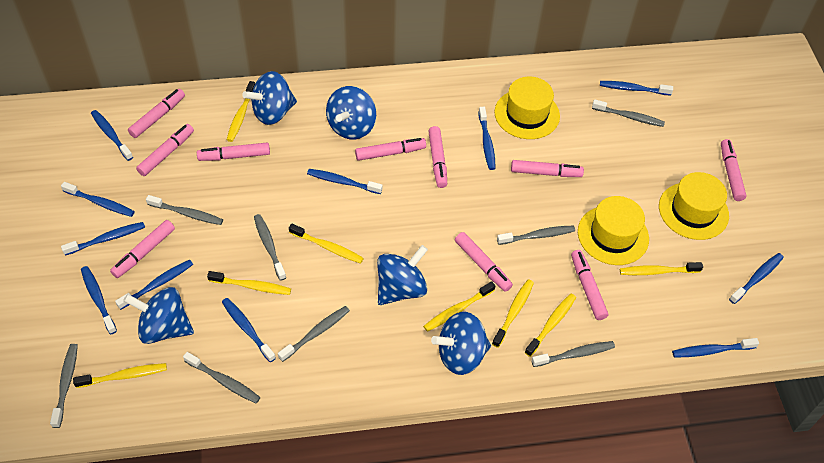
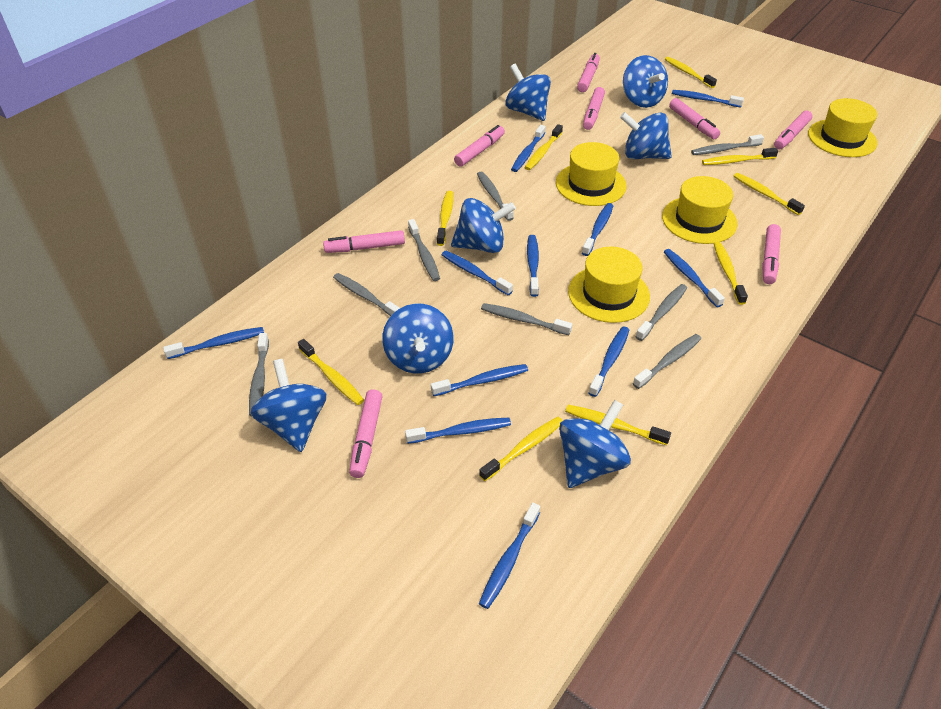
blue spinning top: 5 -> 7
pink marker: 10 -> 8
yellow hat: 3 -> 4
yellow toothbrush: 8 -> 9

